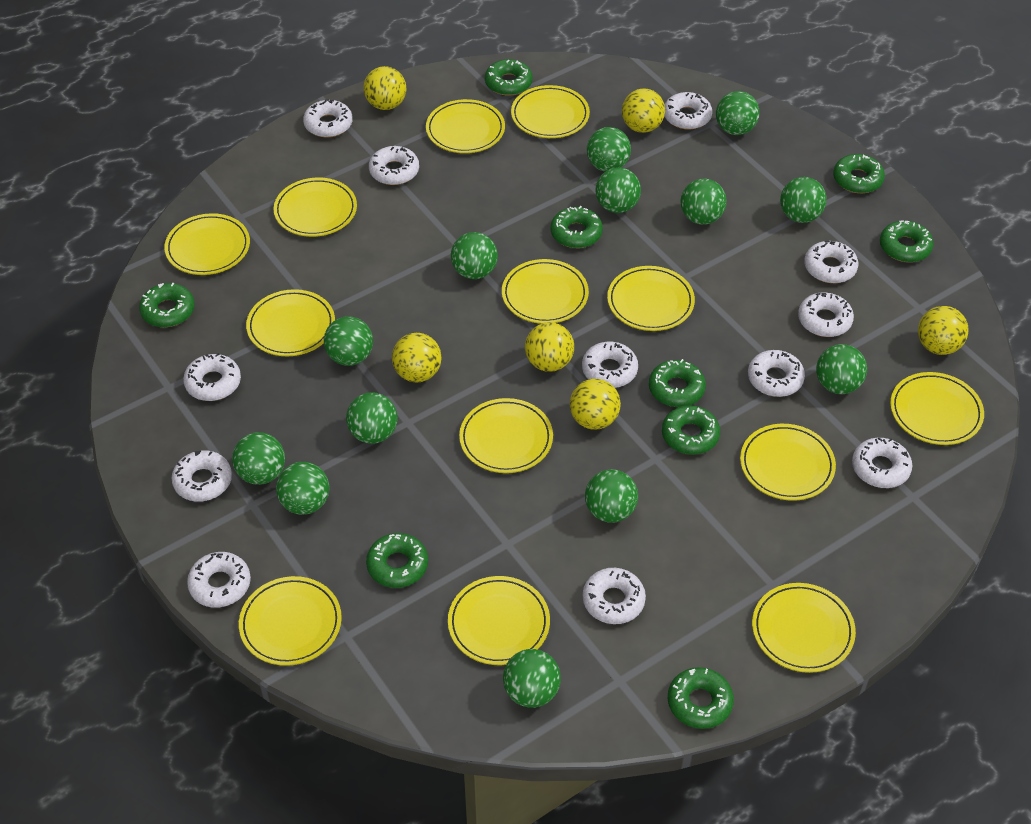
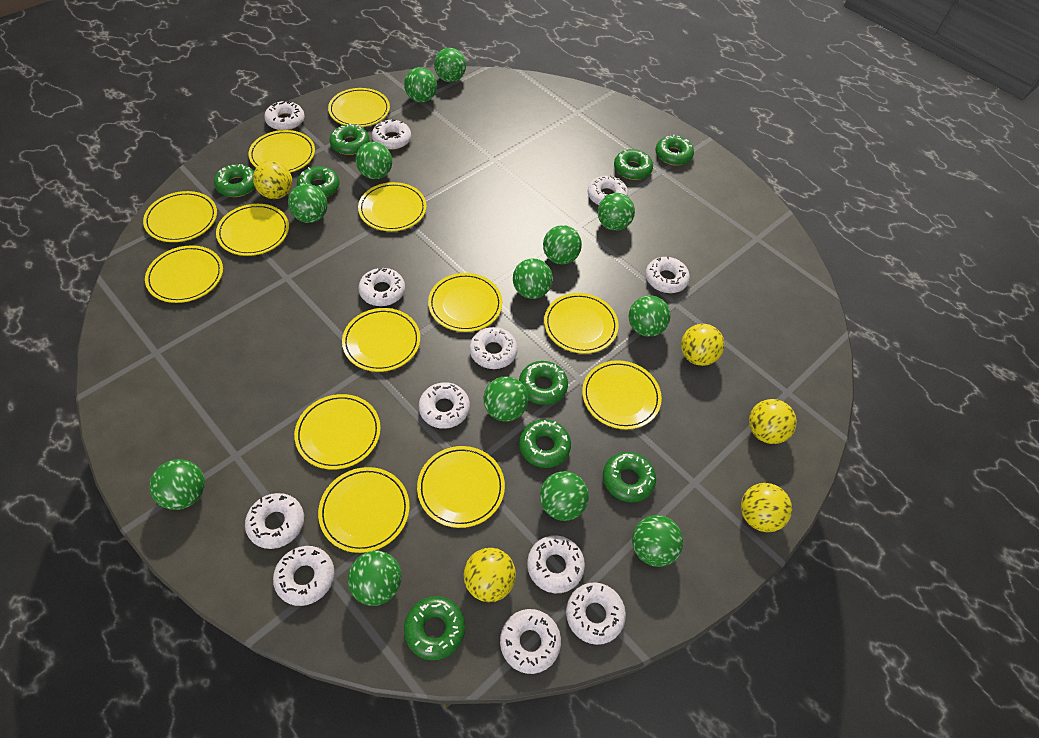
yellow ball: 6 -> 5

